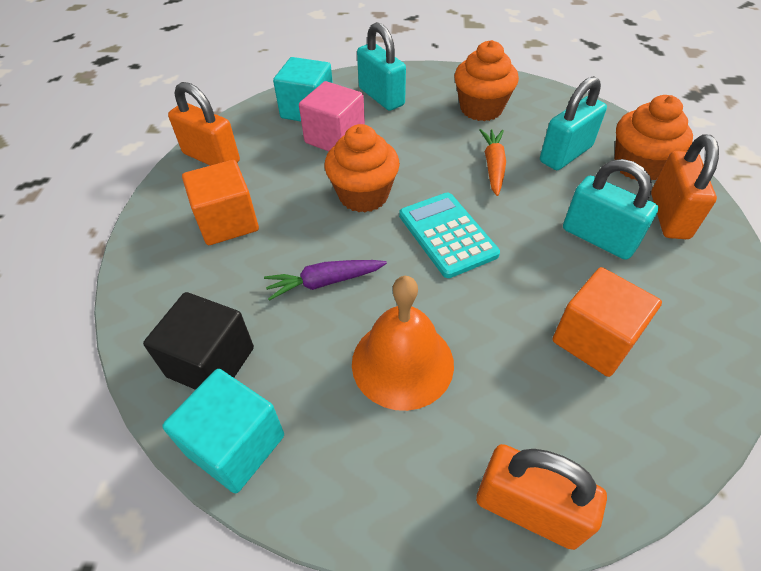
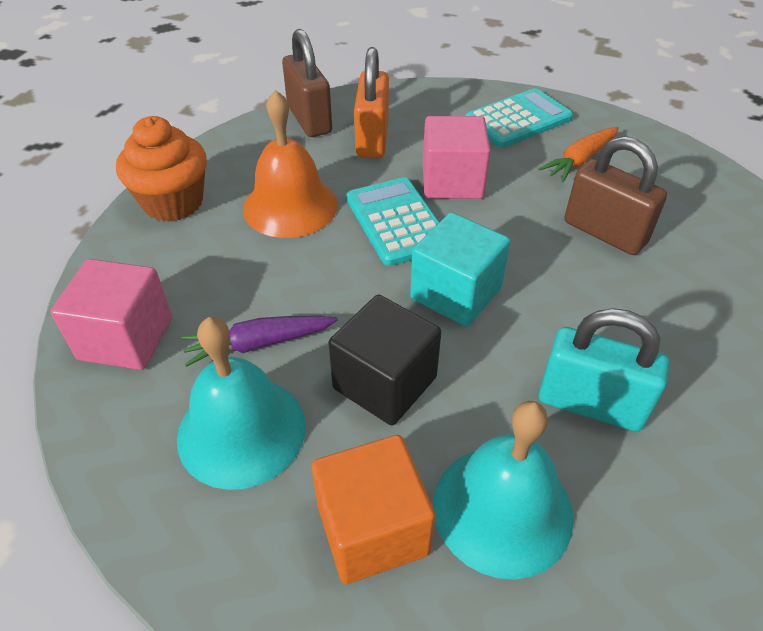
brown padlock: 0 -> 2
orange cube: 2 -> 1
orange cupcake: 3 -> 1
orange padlock: 3 -> 1
pink cube: 1 -> 2
turquoise bell: 0 -> 2
turquoise calculator: 1 -> 2
turquoise cube: 2 -> 1
turquoise padlock: 3 -> 1

